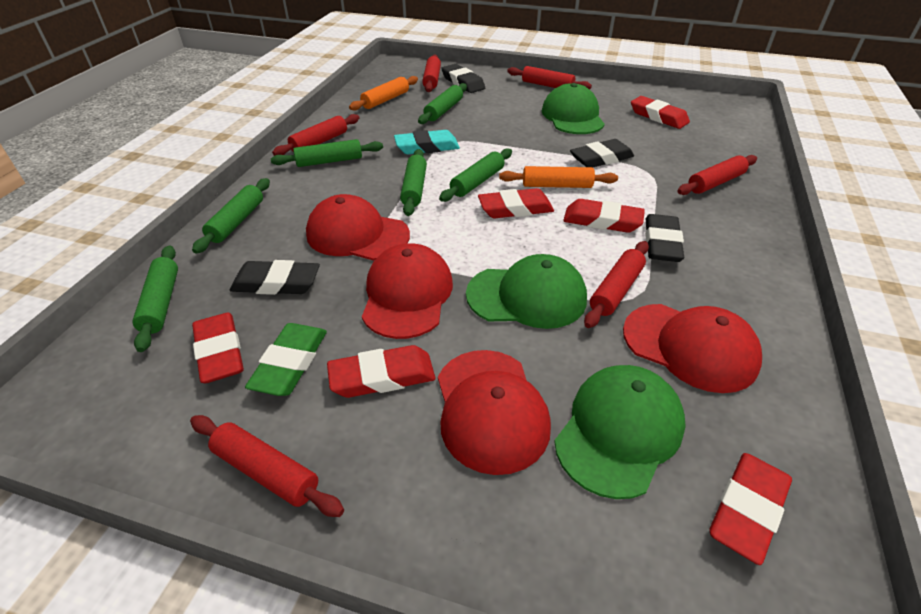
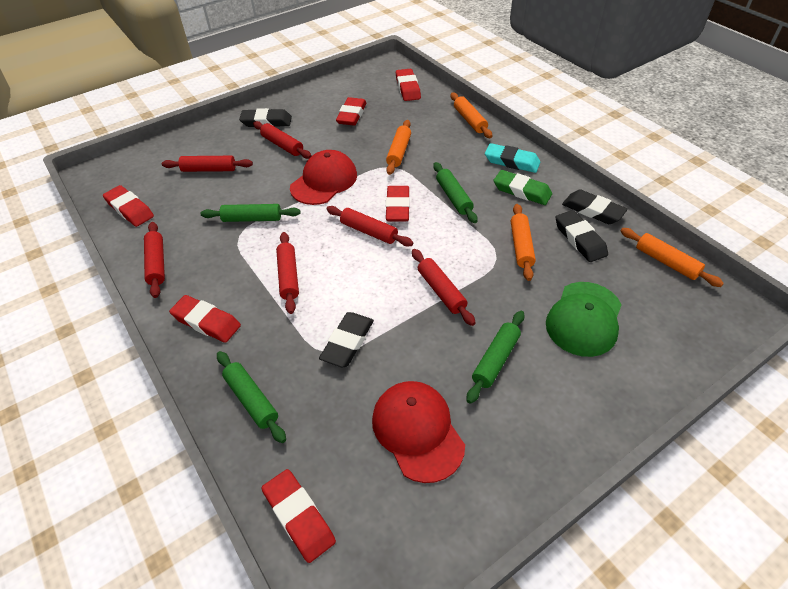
green cap: 3 -> 1
green rolling pin: 6 -> 4
orange rolling pin: 2 -> 4
red cap: 4 -> 2

